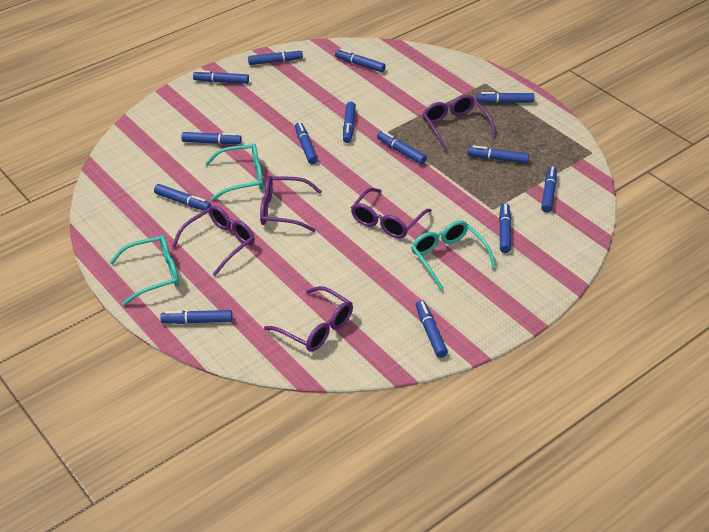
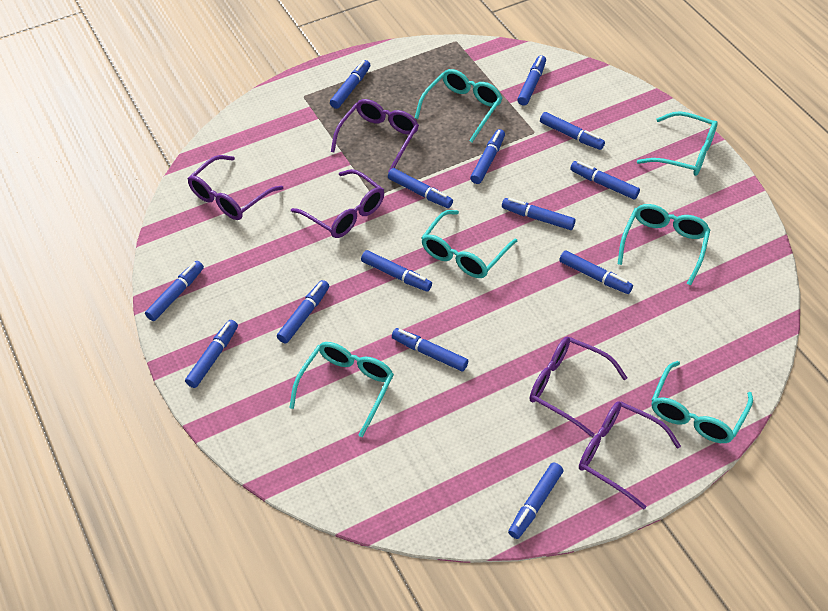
turquoise glasses: 3 -> 6

